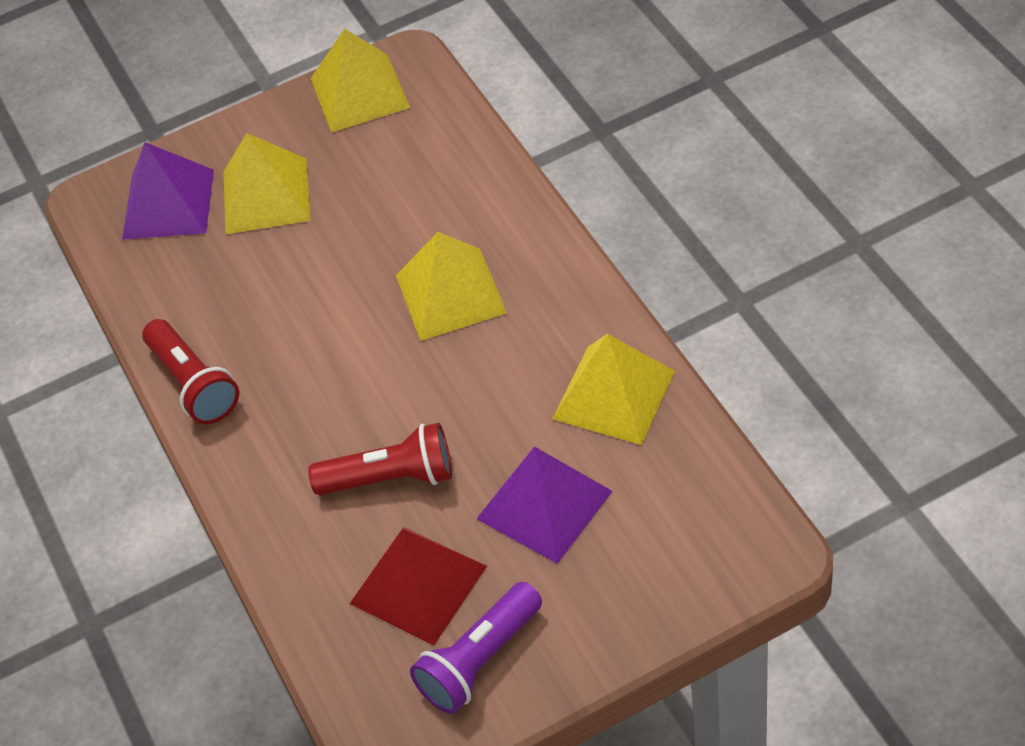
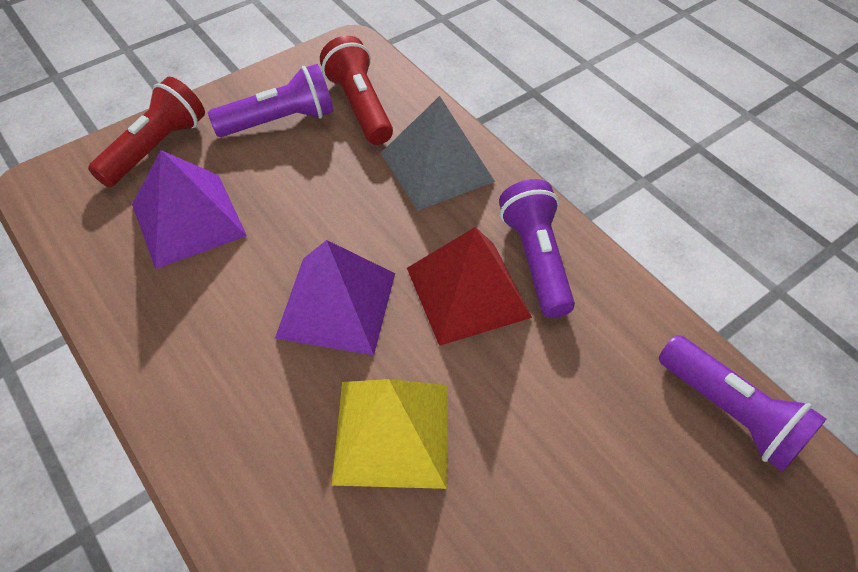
grey pyramid: 0 -> 1
purple flashlight: 1 -> 3
yellow pyramid: 4 -> 1

